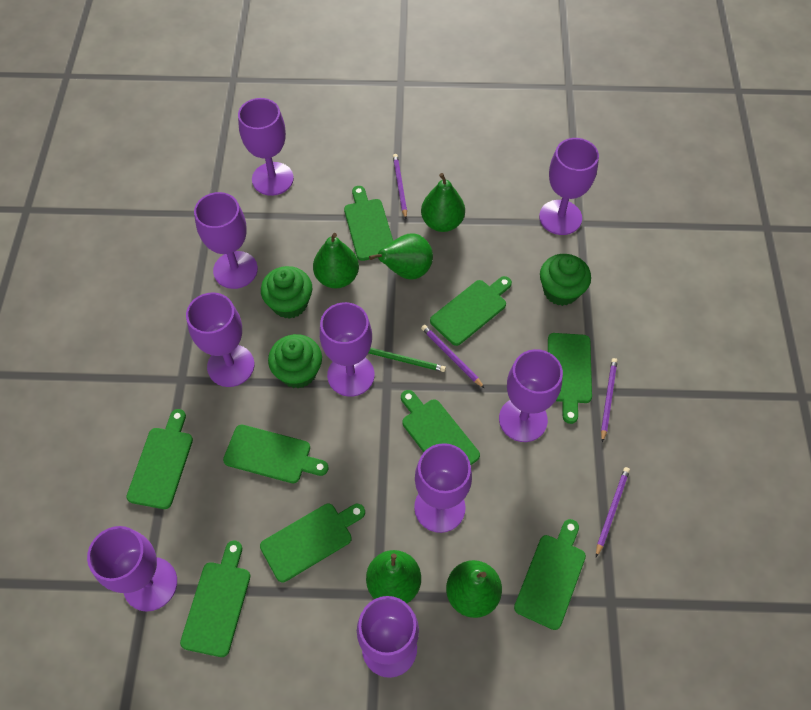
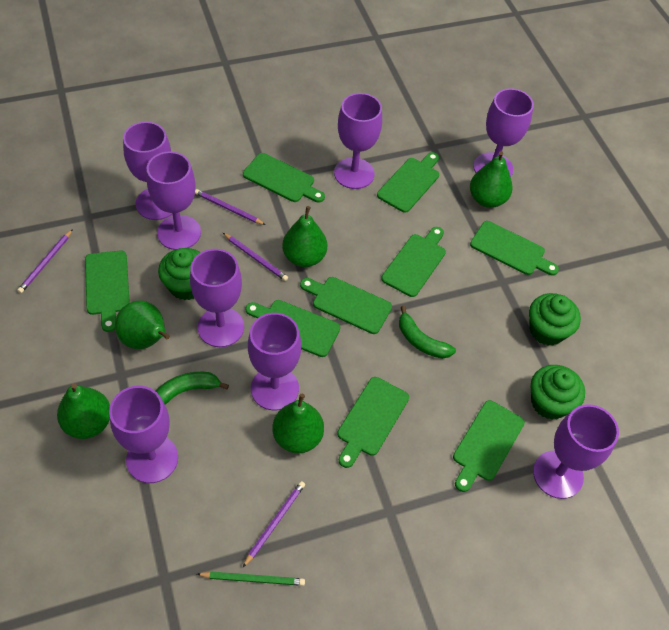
green banana: 0 -> 2
purple goblet: 9 -> 8

